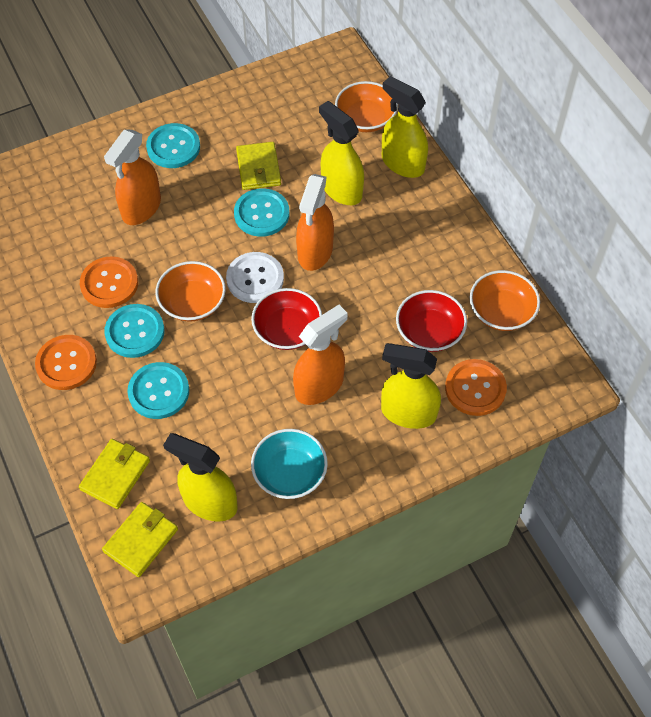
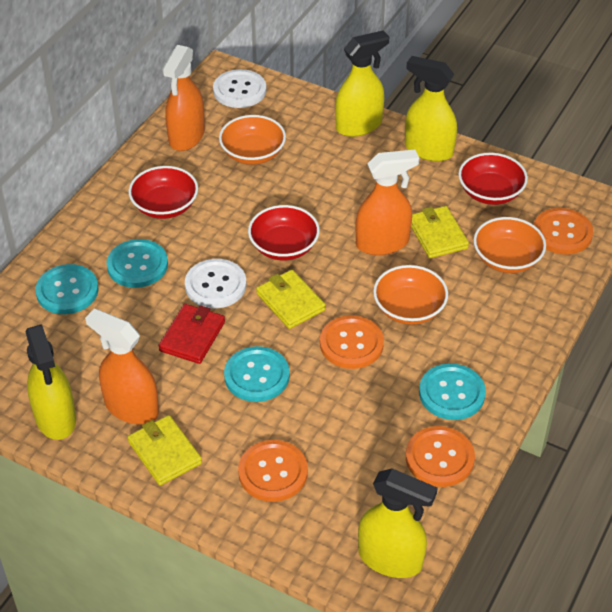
orange button: 3 -> 4
red bowl: 2 -> 3
red wallet: 0 -> 1
turquoise bowl: 1 -> 0
white button: 1 -> 2

